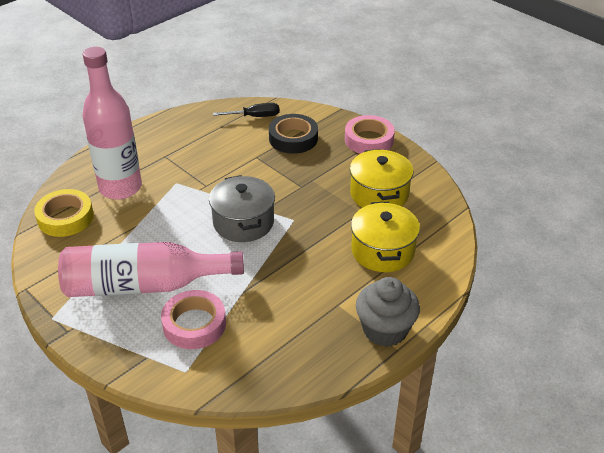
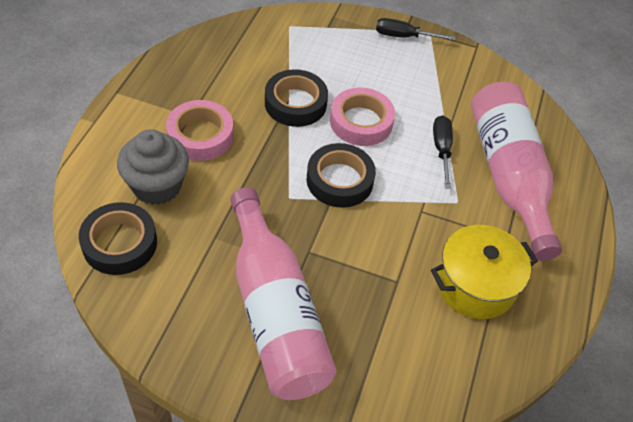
black screwdriver: 1 -> 2
black tape: 1 -> 3
grey pot: 1 -> 0
yellow pot: 2 -> 1
yellow tape: 1 -> 0

